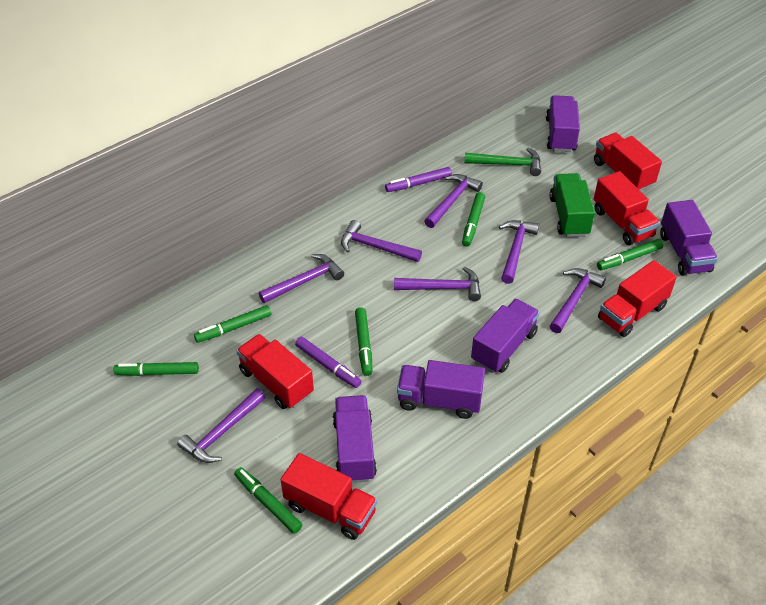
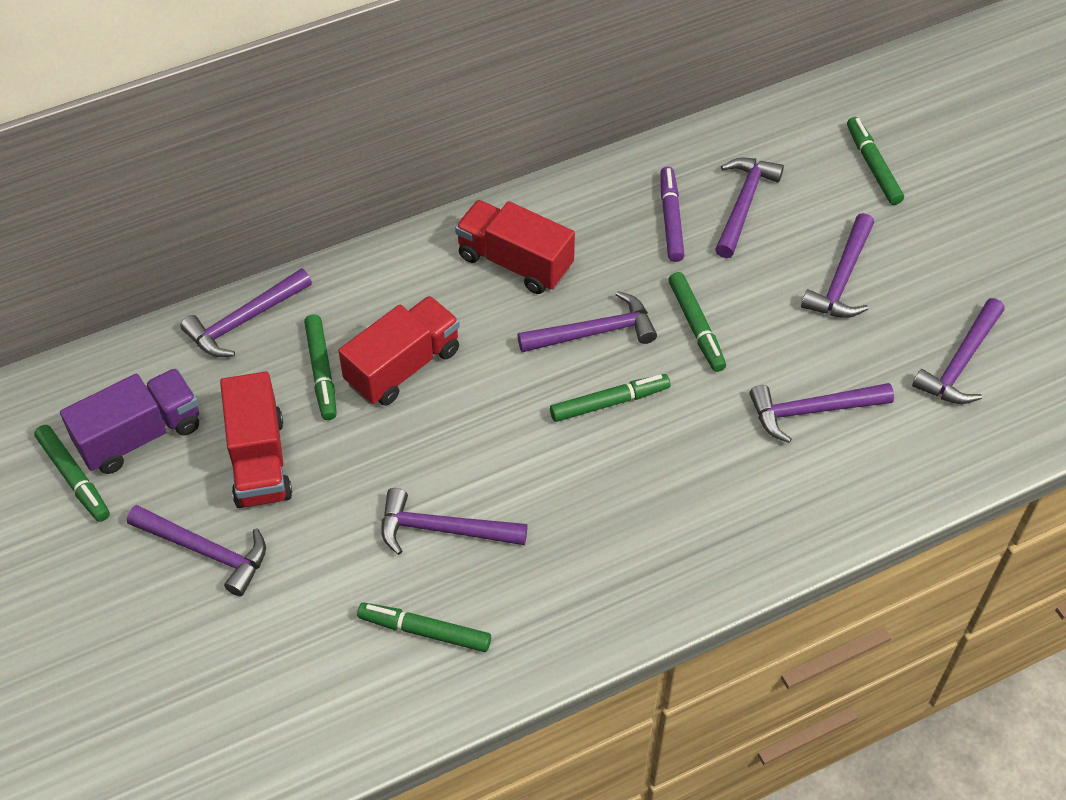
green hammer: 1 -> 0
green truck: 1 -> 0
purple hammer: 7 -> 8
purple marker: 2 -> 1
purple truck: 5 -> 1
red truck: 5 -> 3

